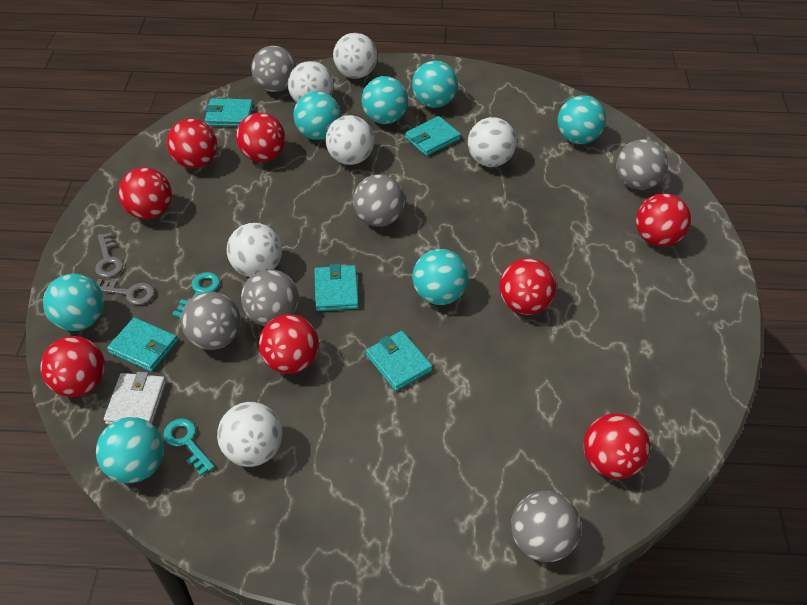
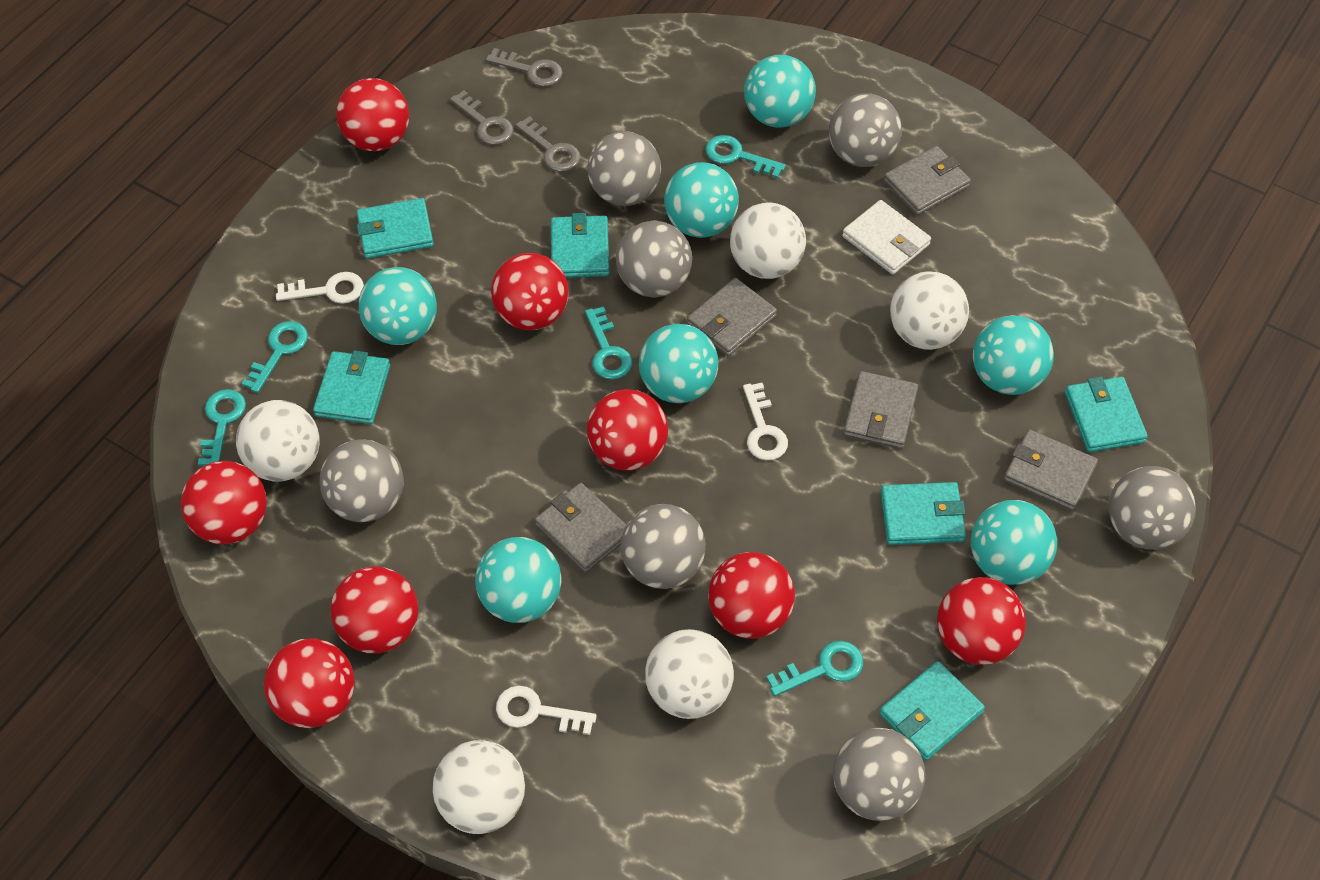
grey ball: 6 -> 7
grey key: 2 -> 3
grey wallet: 0 -> 5
turquoise key: 2 -> 5
turquoise wallet: 5 -> 6
white ball: 6 -> 5
white key: 0 -> 3

